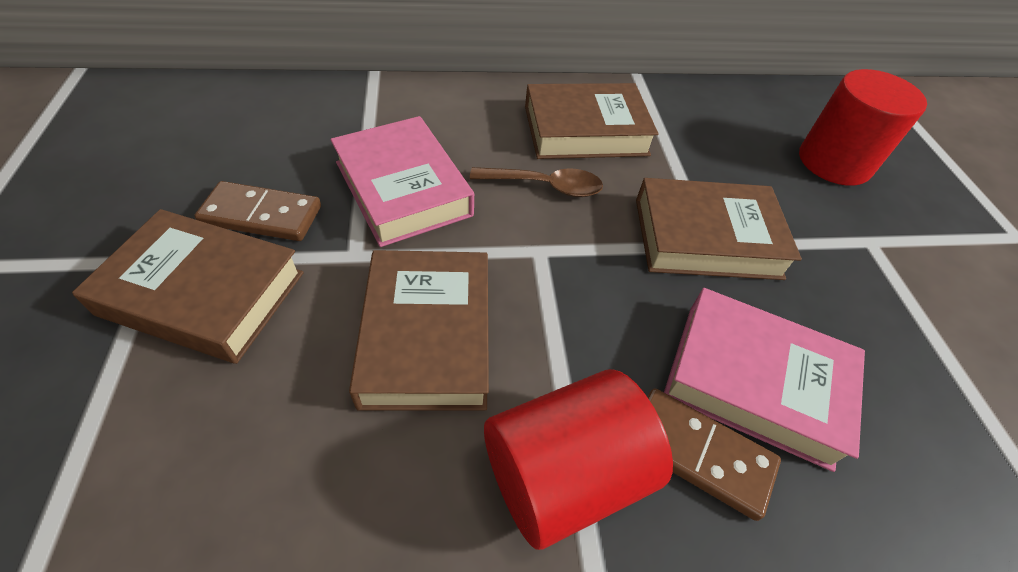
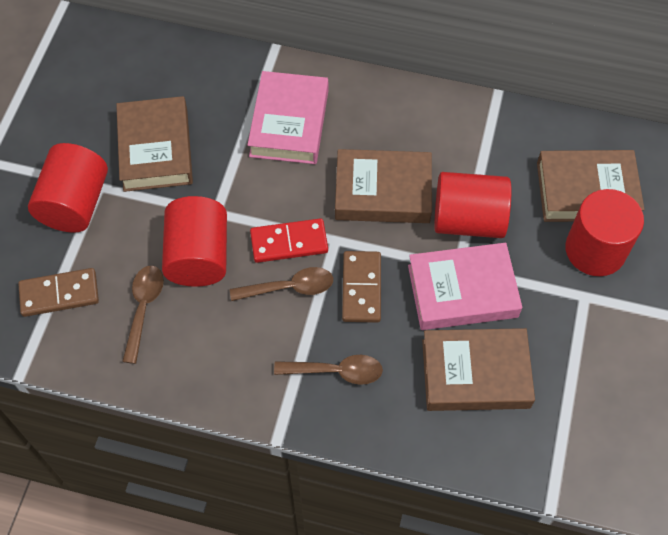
brown spoon: 1 -> 3
red cylinder: 2 -> 4
red domino: 0 -> 1

